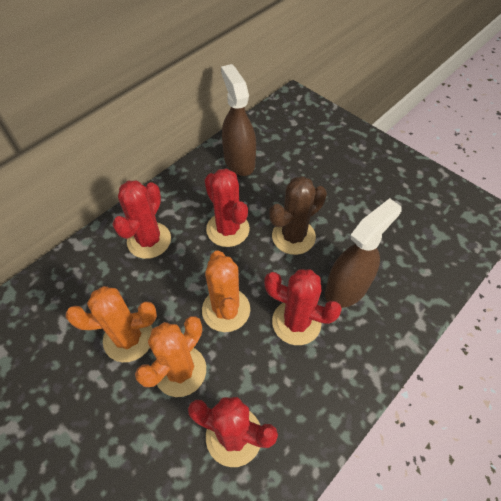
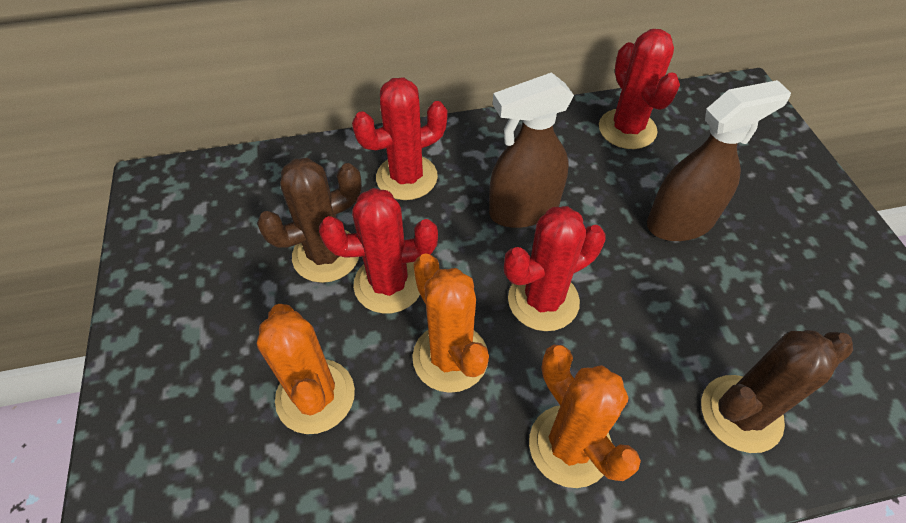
brown cactus: 1 -> 2

